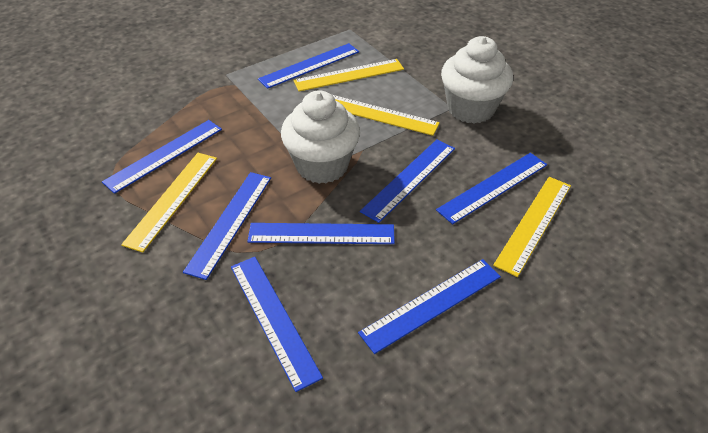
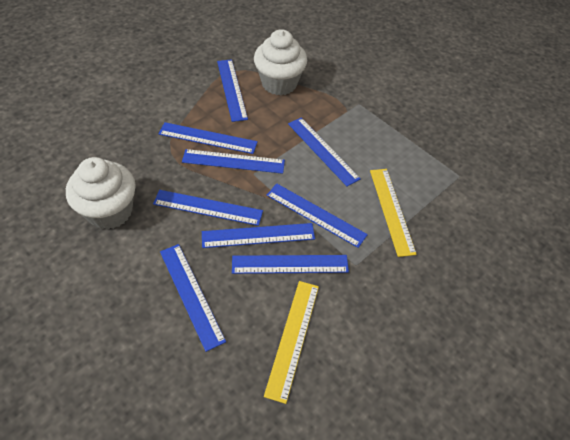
blue ruler: 8 -> 9
yellow ruler: 4 -> 2

